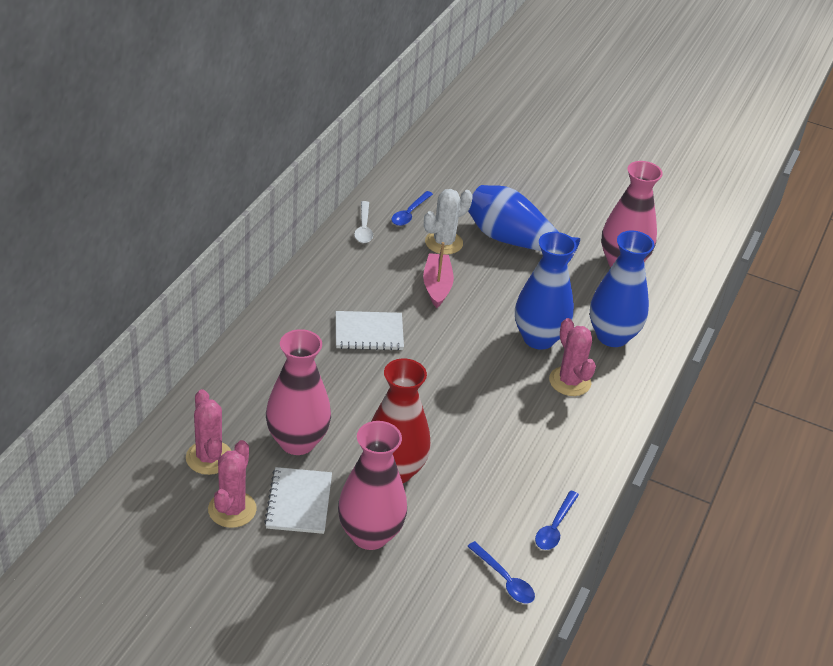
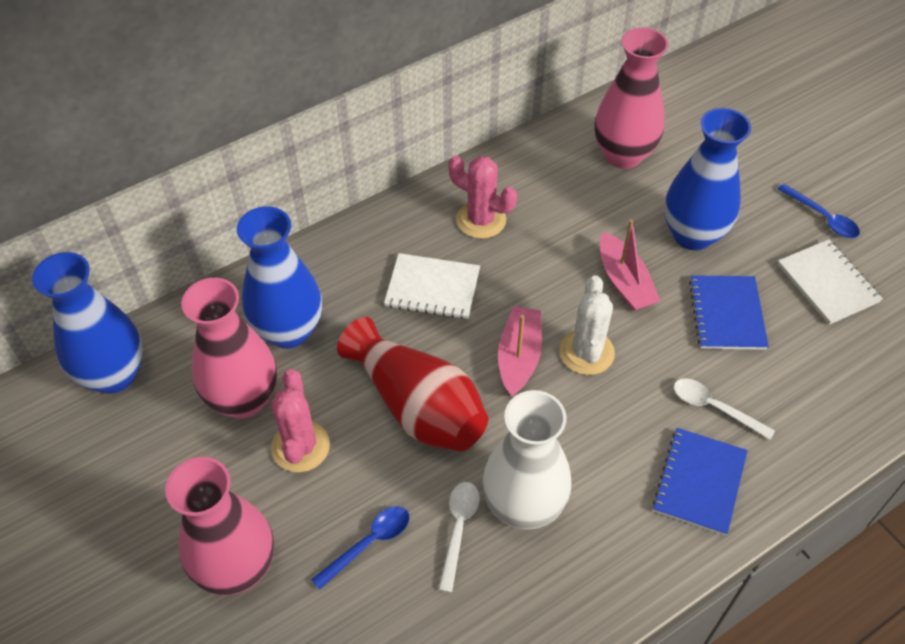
blue notebook: 0 -> 2
blue spoon: 3 -> 2
pink boat: 1 -> 2
pink cactus: 3 -> 2
white spoon: 1 -> 2
white vase: 0 -> 1

